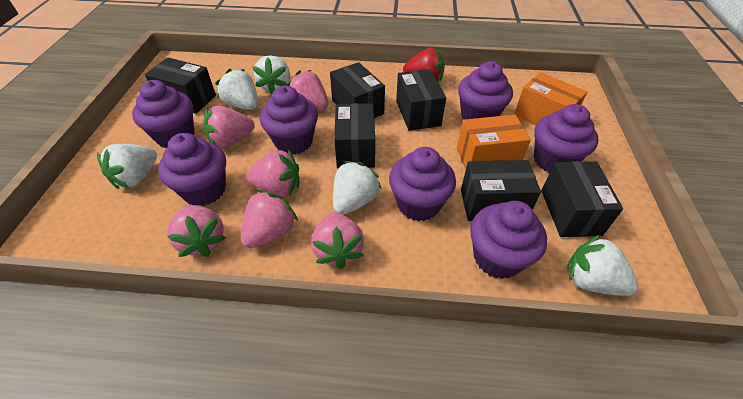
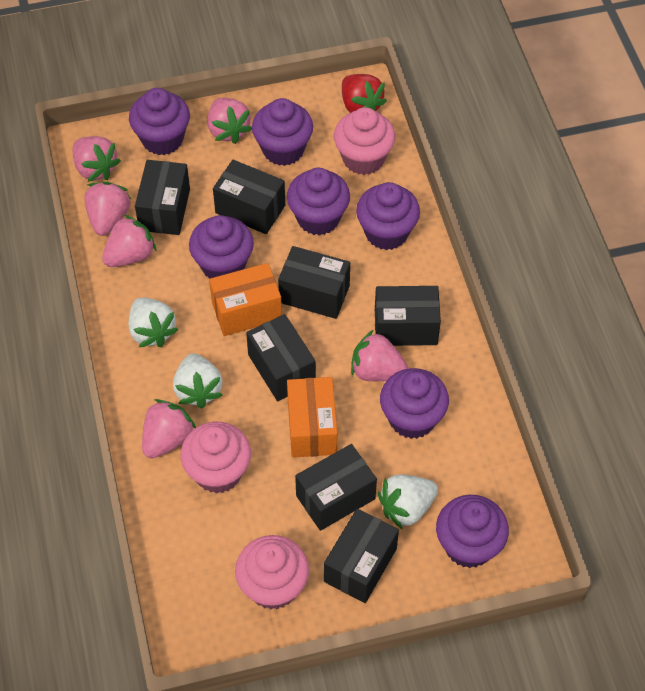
black box: 6 -> 7
pink cupcake: 0 -> 3
white strawberry: 5 -> 3

